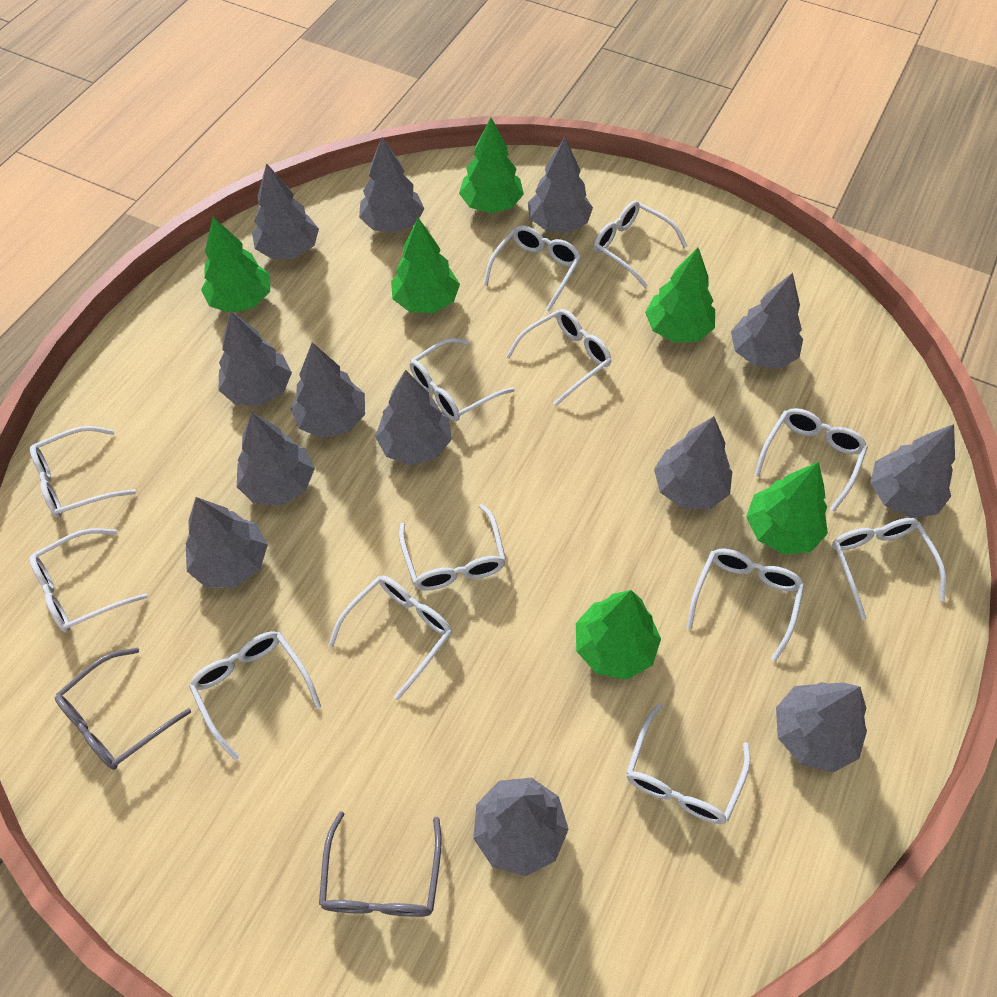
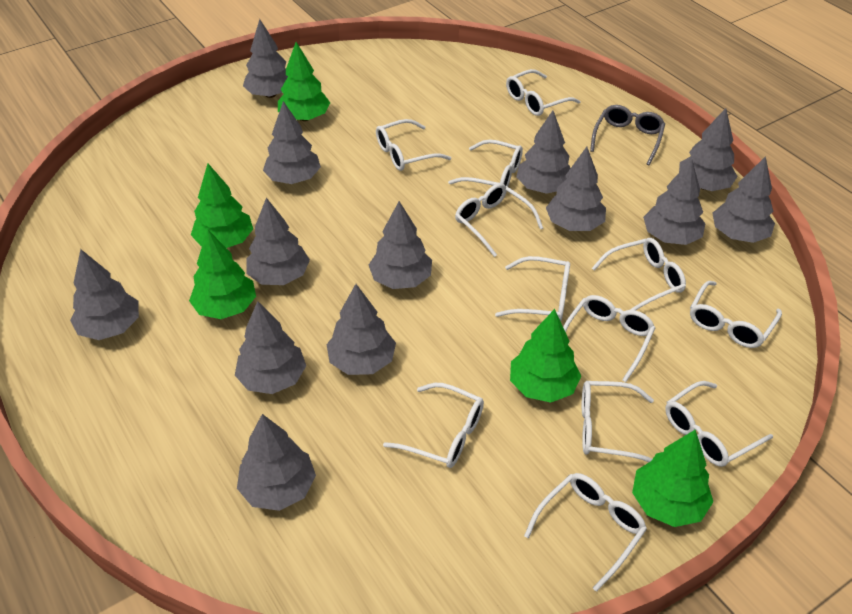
green tree: 6 -> 5
grey glasses: 2 -> 1
white glasses: 13 -> 12

